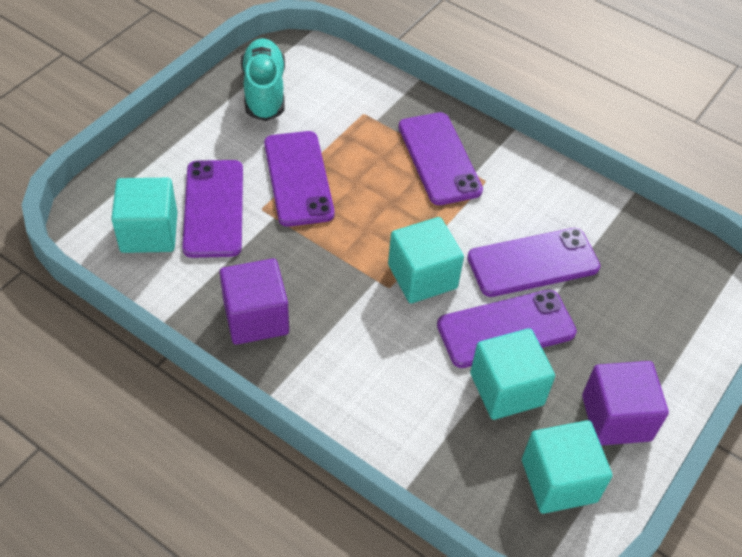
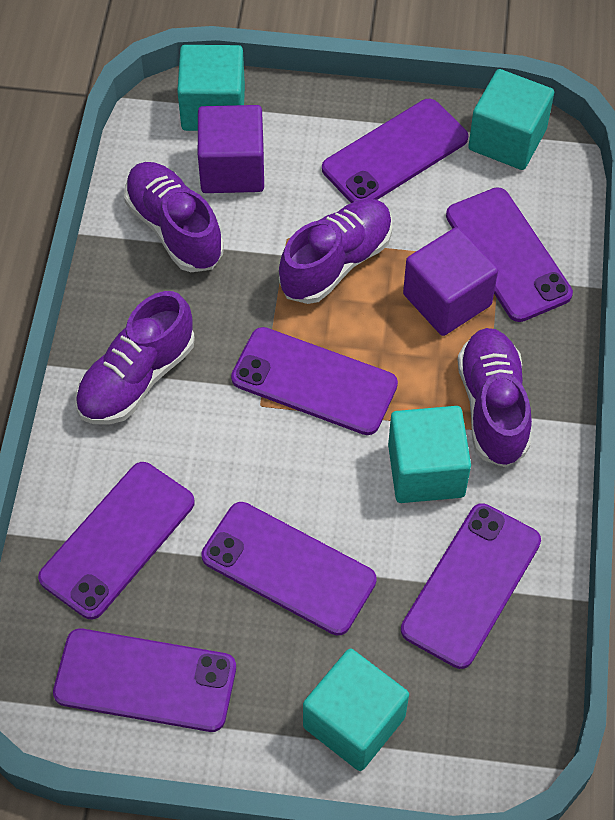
purple phone: 5 -> 7
purple shoe: 0 -> 4
turquoise shoe: 1 -> 0

